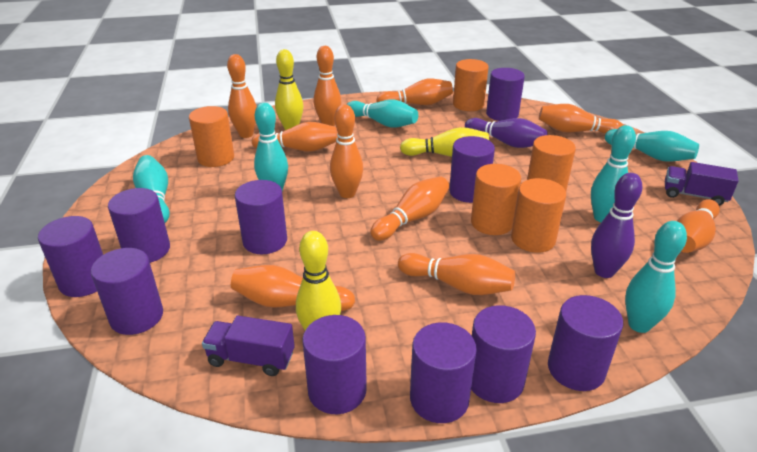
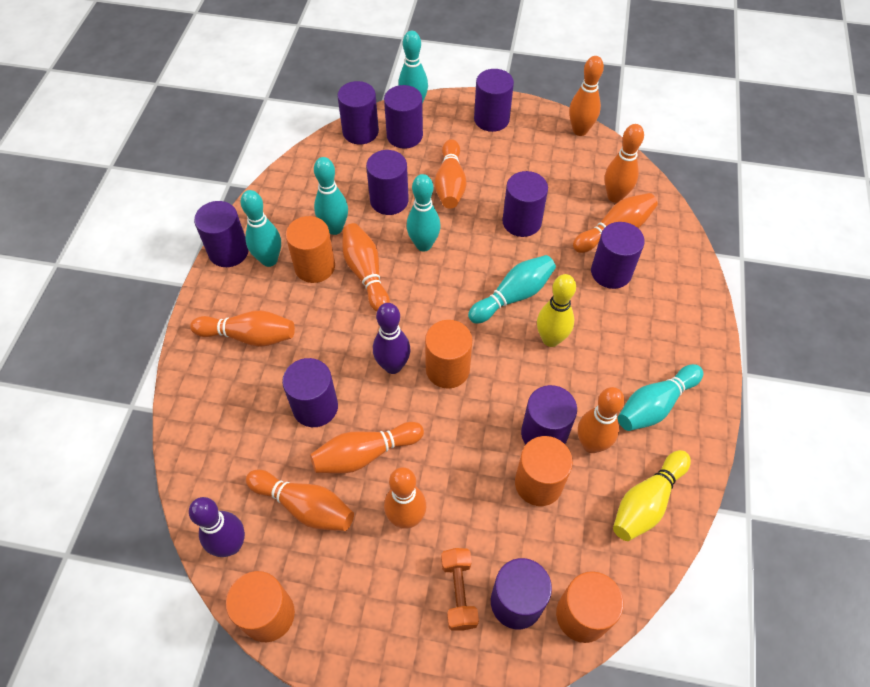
orange dumbbell: 0 -> 1
purple truck: 2 -> 0
yellow bowling pin: 3 -> 2

